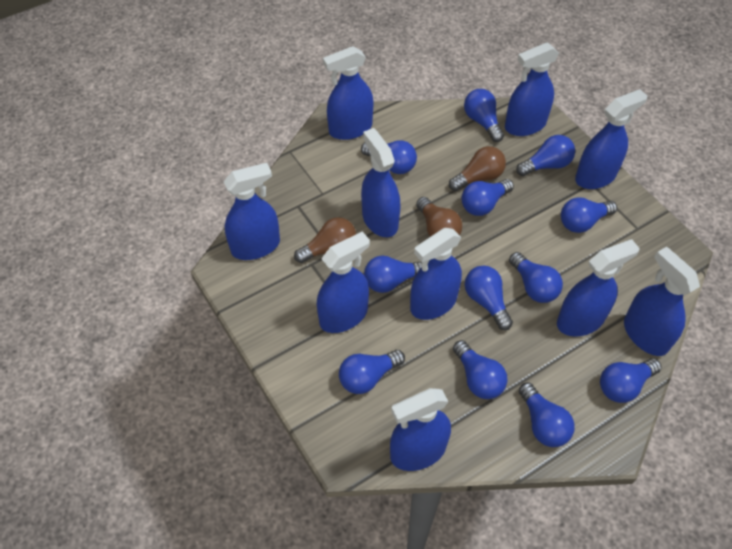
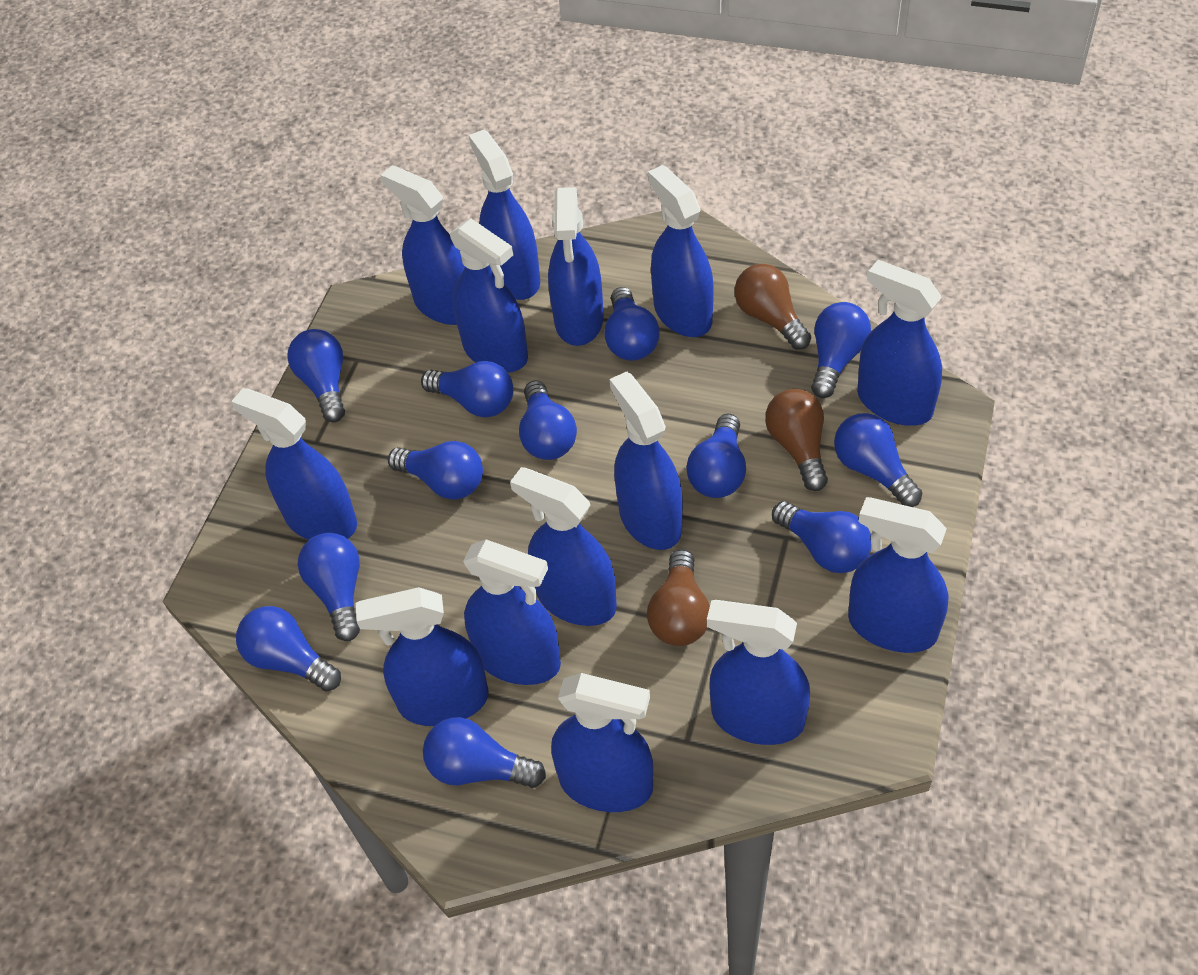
blue spray bottle: 10 -> 14

